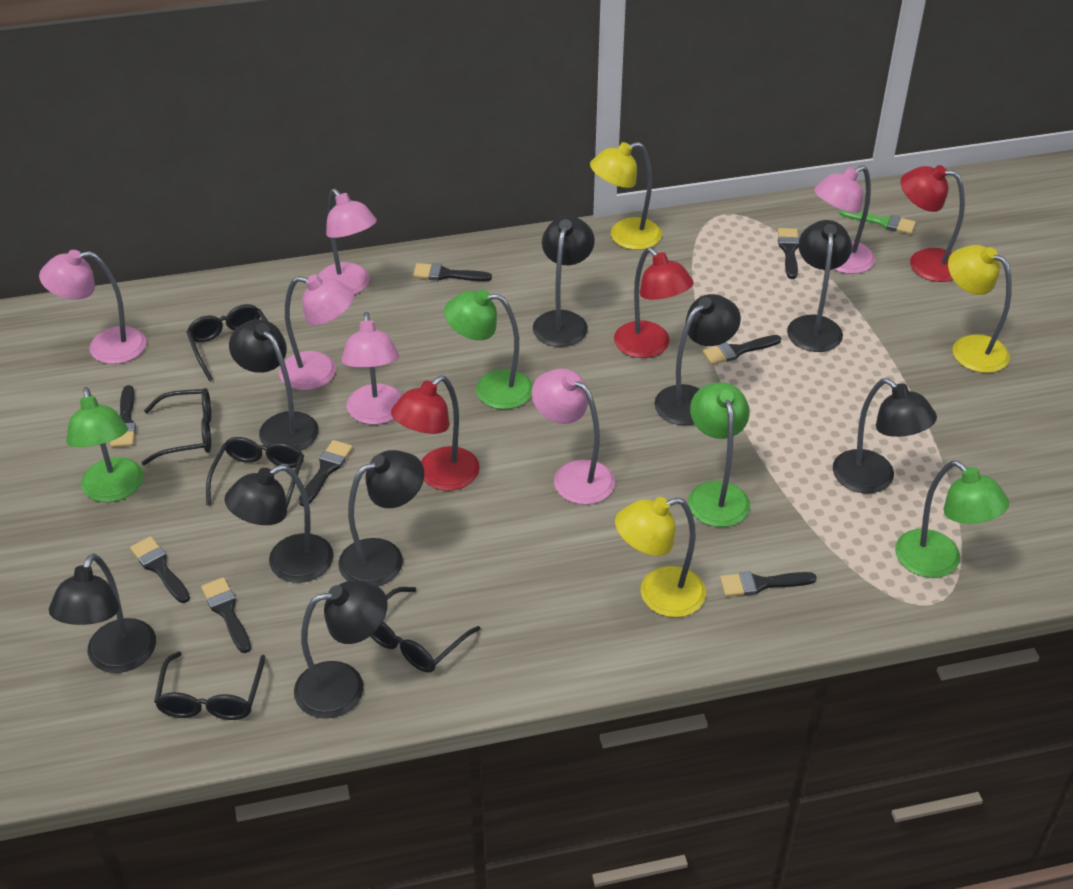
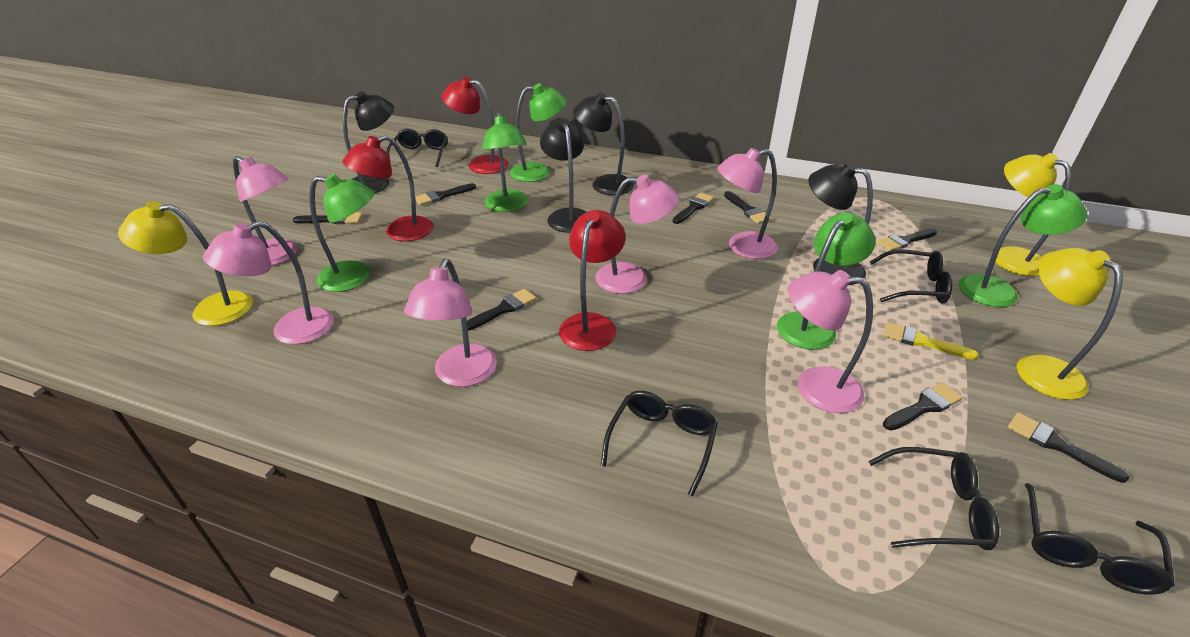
black lamp: 9 -> 4
green brush: 1 -> 0
green lamp: 4 -> 5
yellow brush: 0 -> 1

